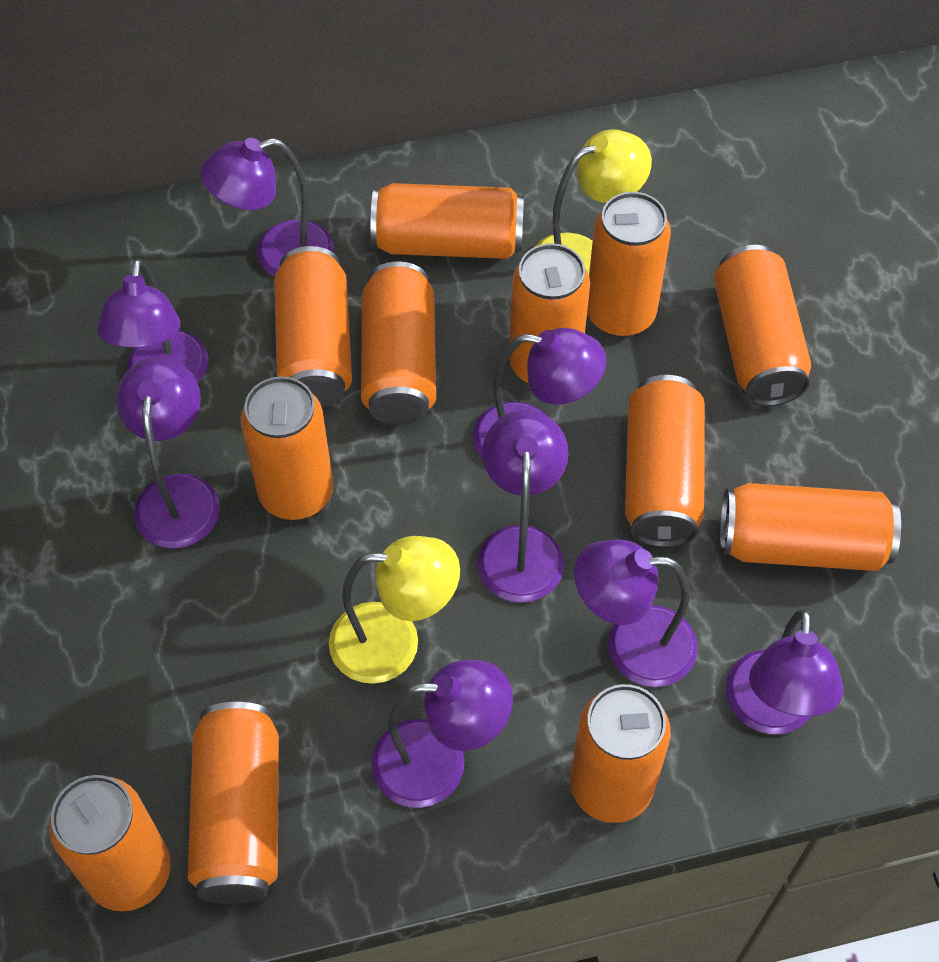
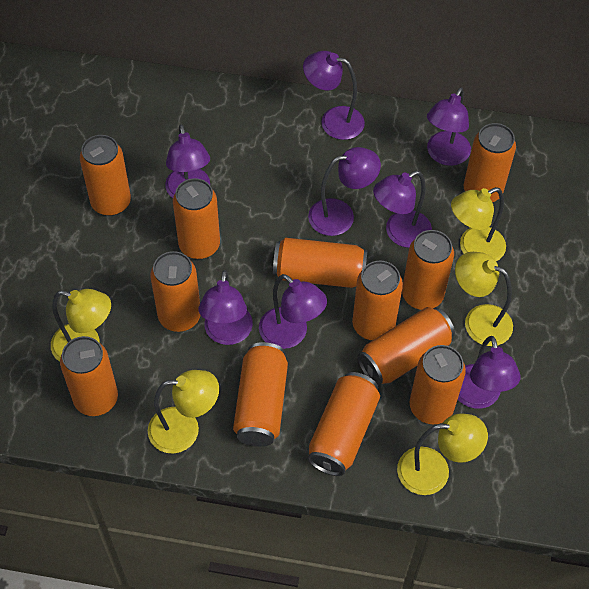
yellow lamp: 2 -> 5

